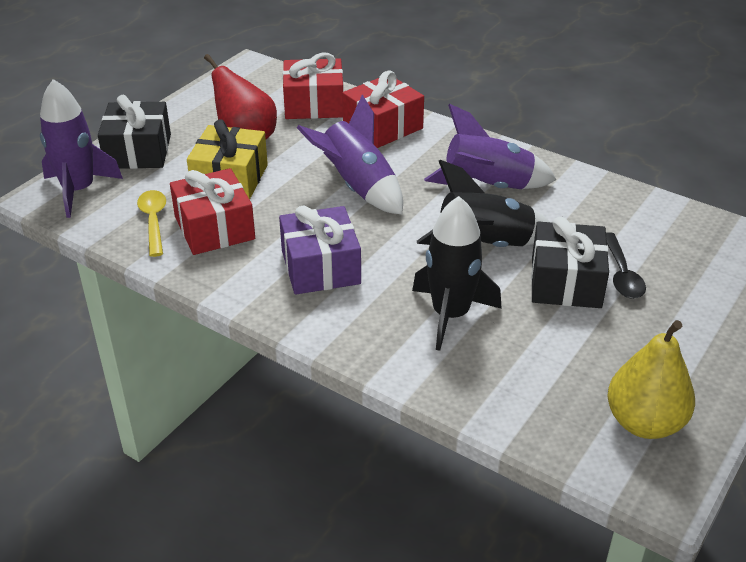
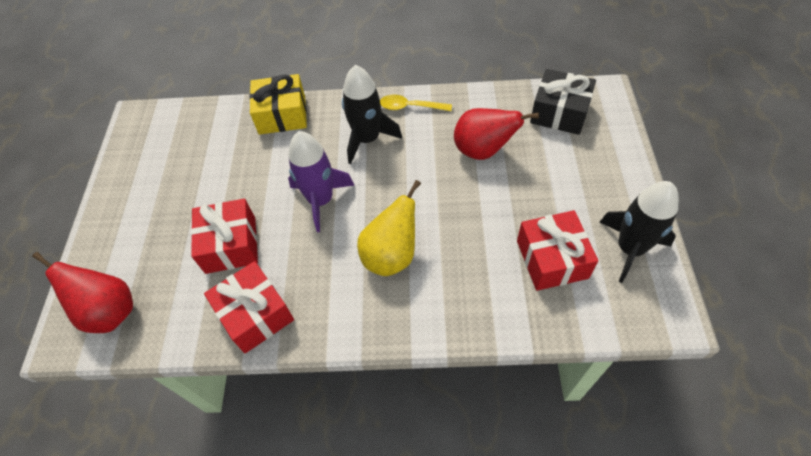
black gift: 2 -> 1
black spoon: 1 -> 0
purple gift: 1 -> 0
purple rocket: 3 -> 1
red pear: 1 -> 2

